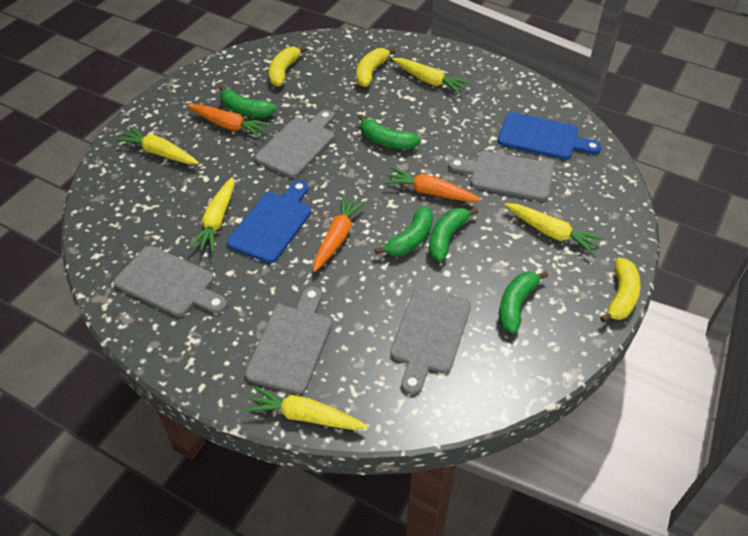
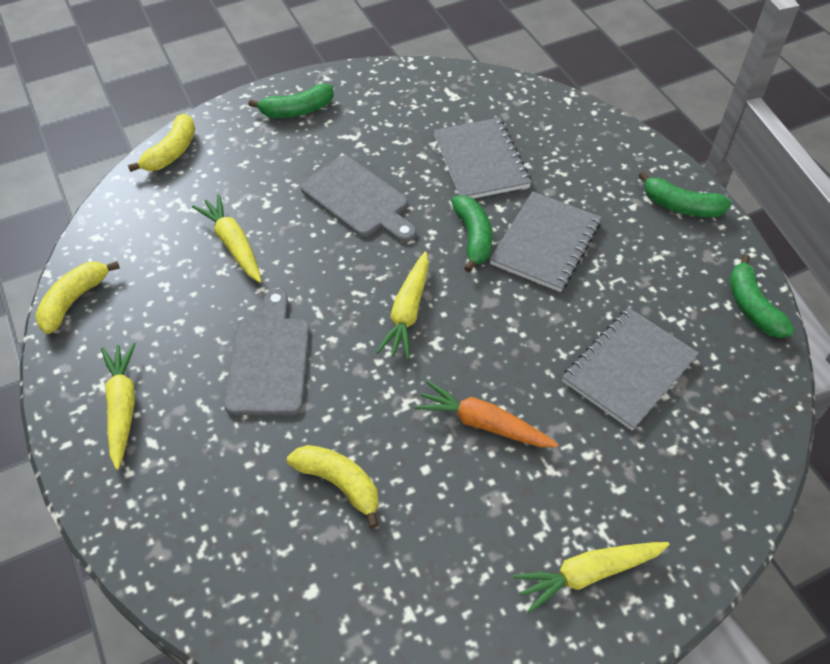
blue cutting board: 2 -> 0
green banana: 5 -> 4
grey cutting board: 5 -> 2
grey notebook: 0 -> 3
orange carrot: 3 -> 1
yellow carrot: 5 -> 4

